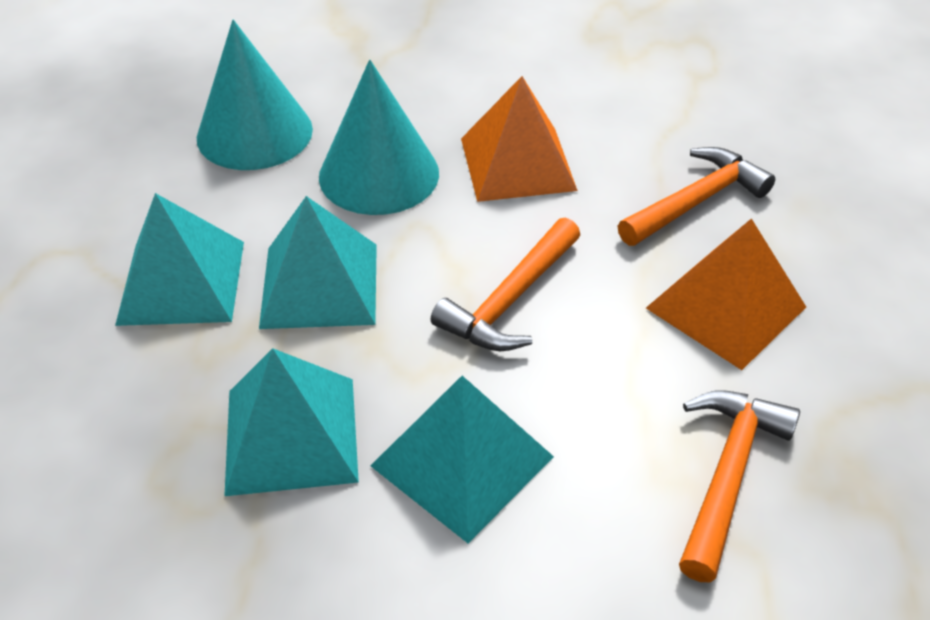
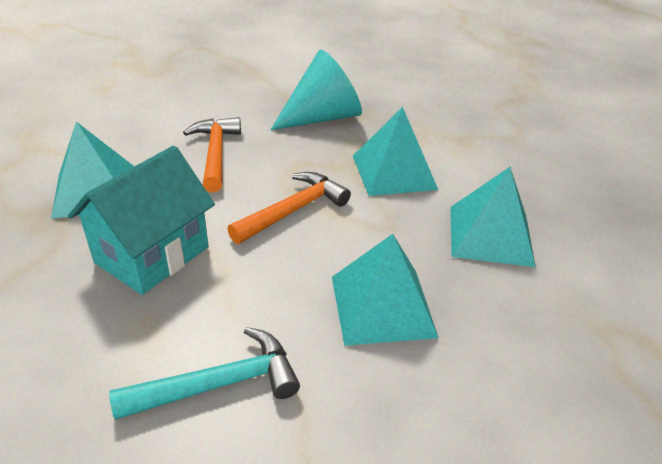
orange hammer: 3 -> 2
orange pyramid: 2 -> 0
turquoise cone: 2 -> 1
turquoise hammer: 0 -> 1
turquoise house: 0 -> 1

